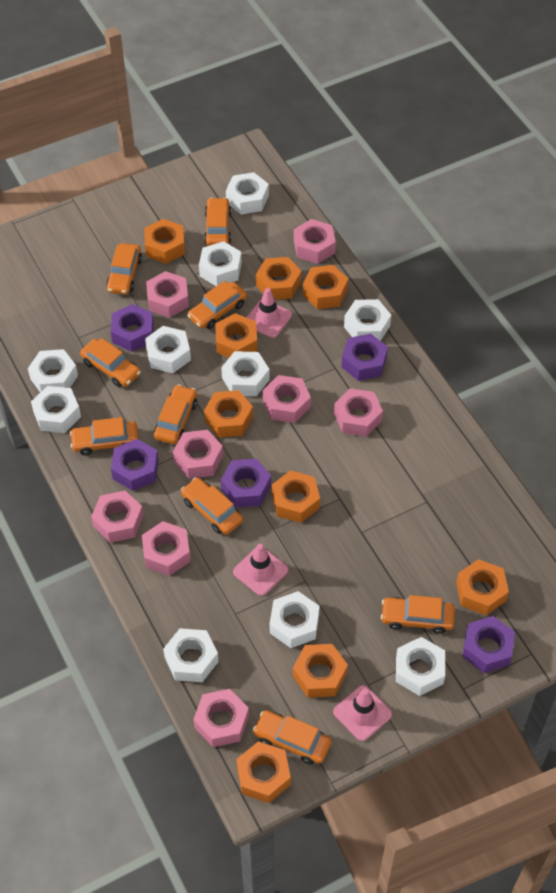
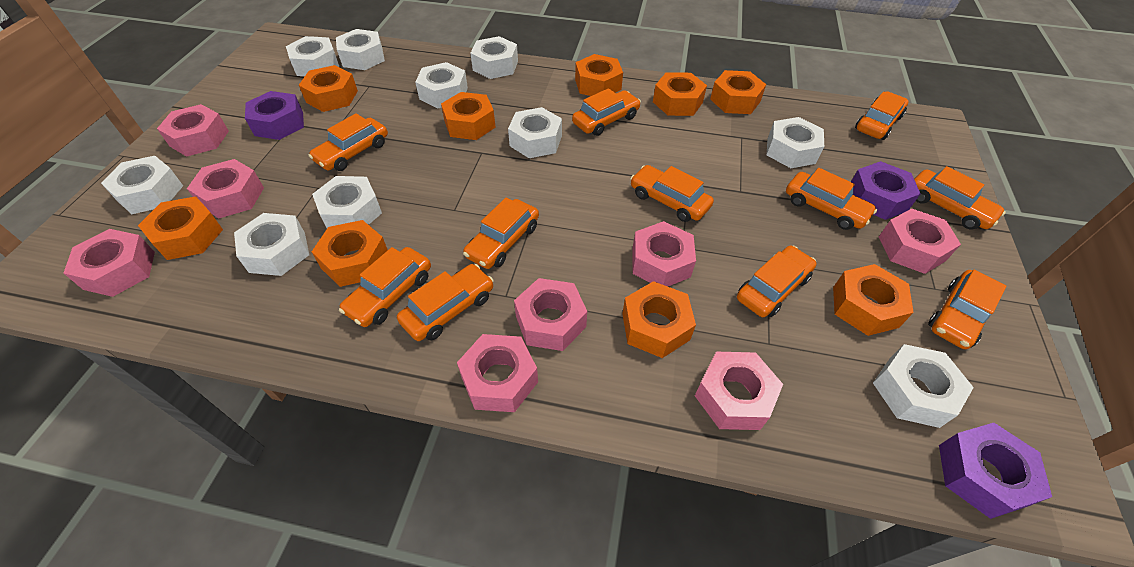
orange car: 9 -> 11
pink traffic cone: 3 -> 0
purple nut: 5 -> 3

